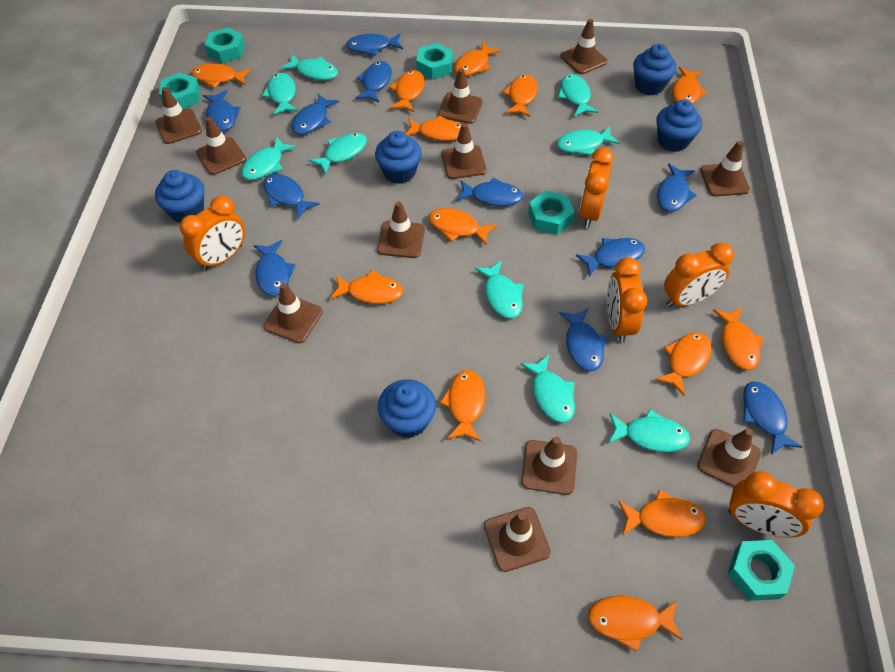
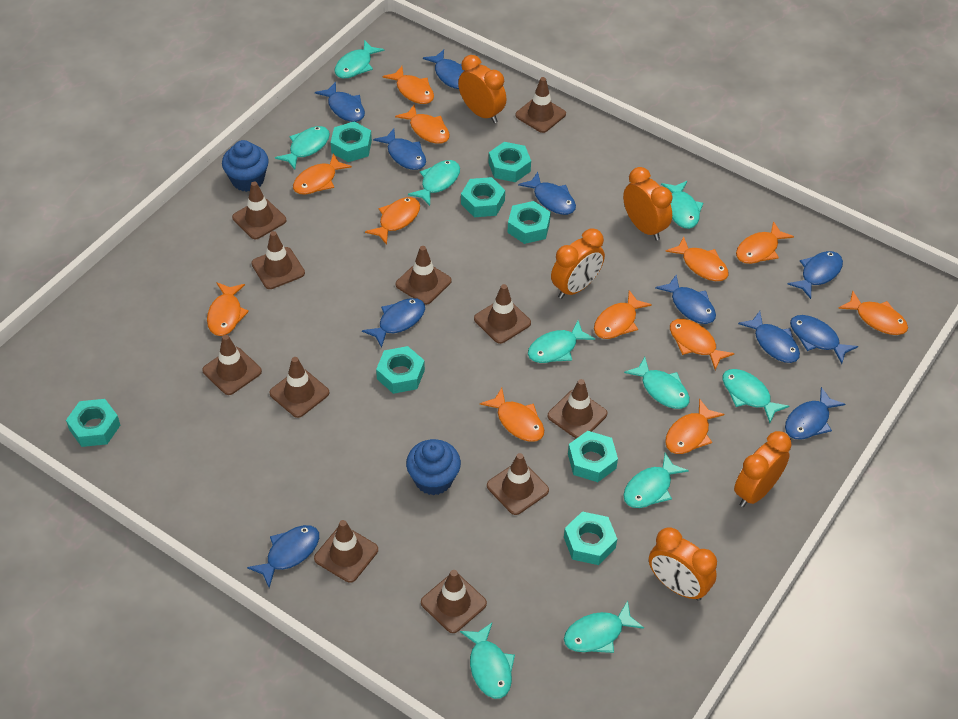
blue cupcake: 5 -> 2
orange fish: 13 -> 12
turquoise fish: 9 -> 10
turquoise nut: 5 -> 8

